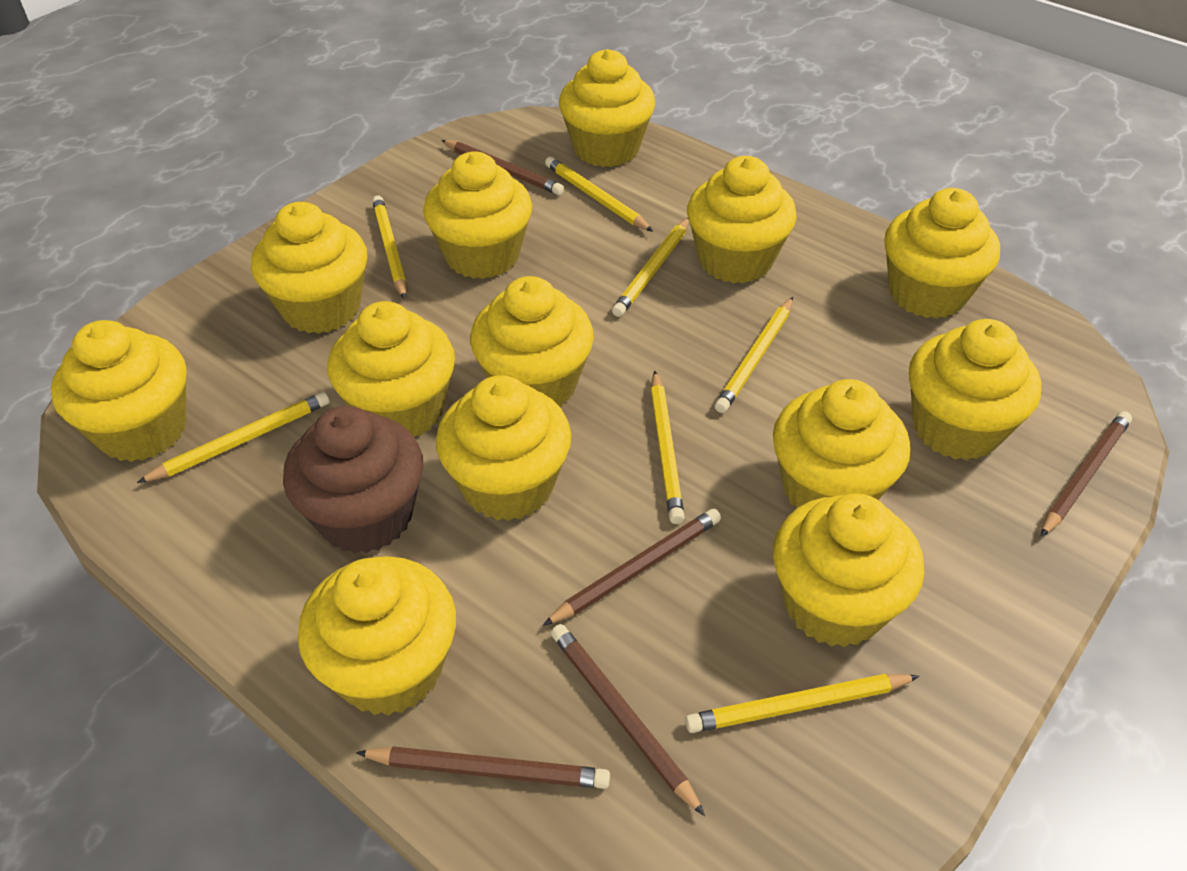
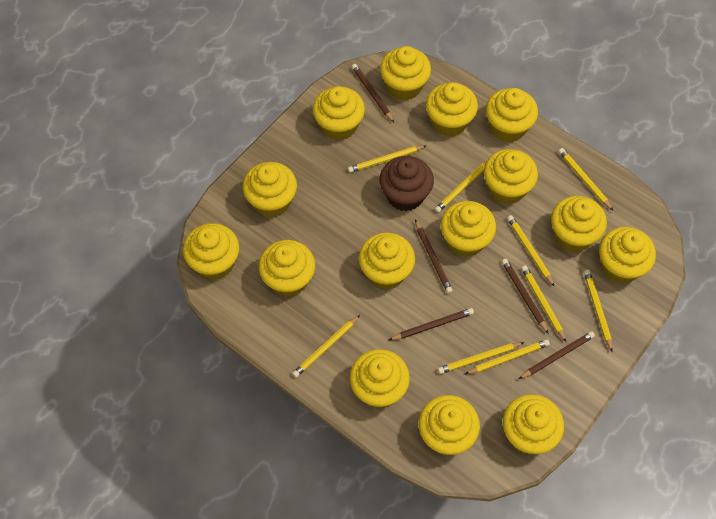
yellow cupcake: 13 -> 15
yellow pencil: 7 -> 9

